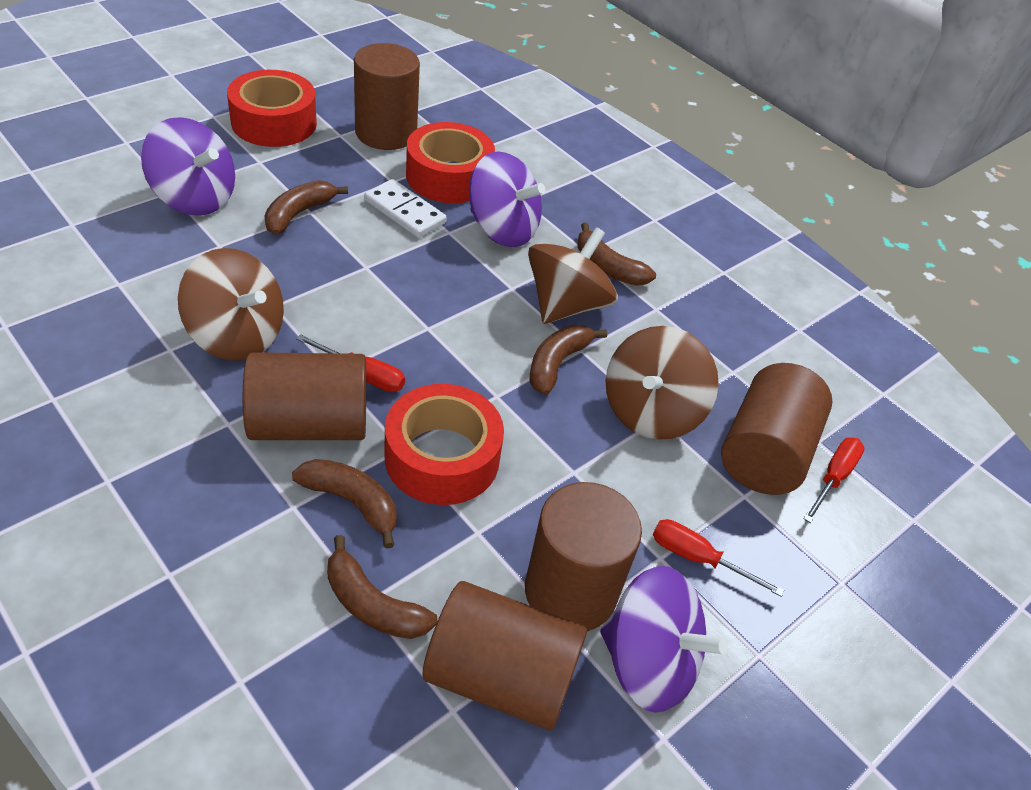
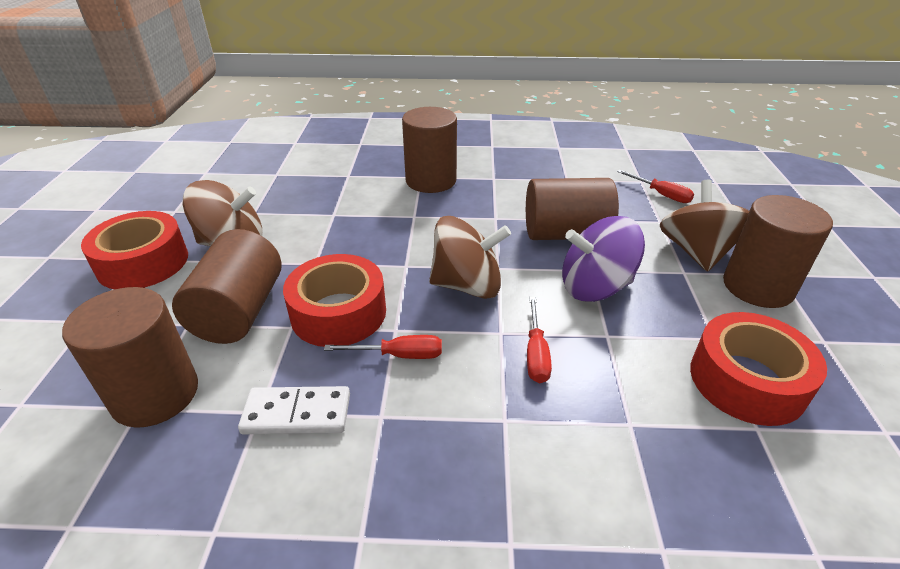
brown banana: 5 -> 0
purple spinning top: 3 -> 1

